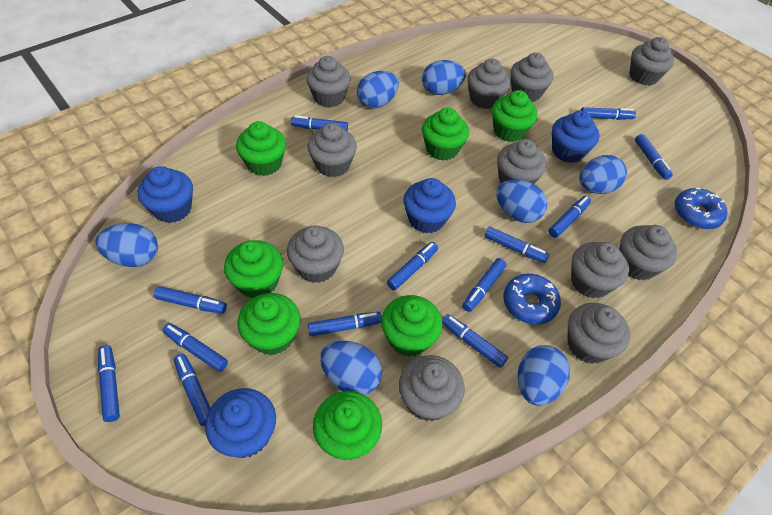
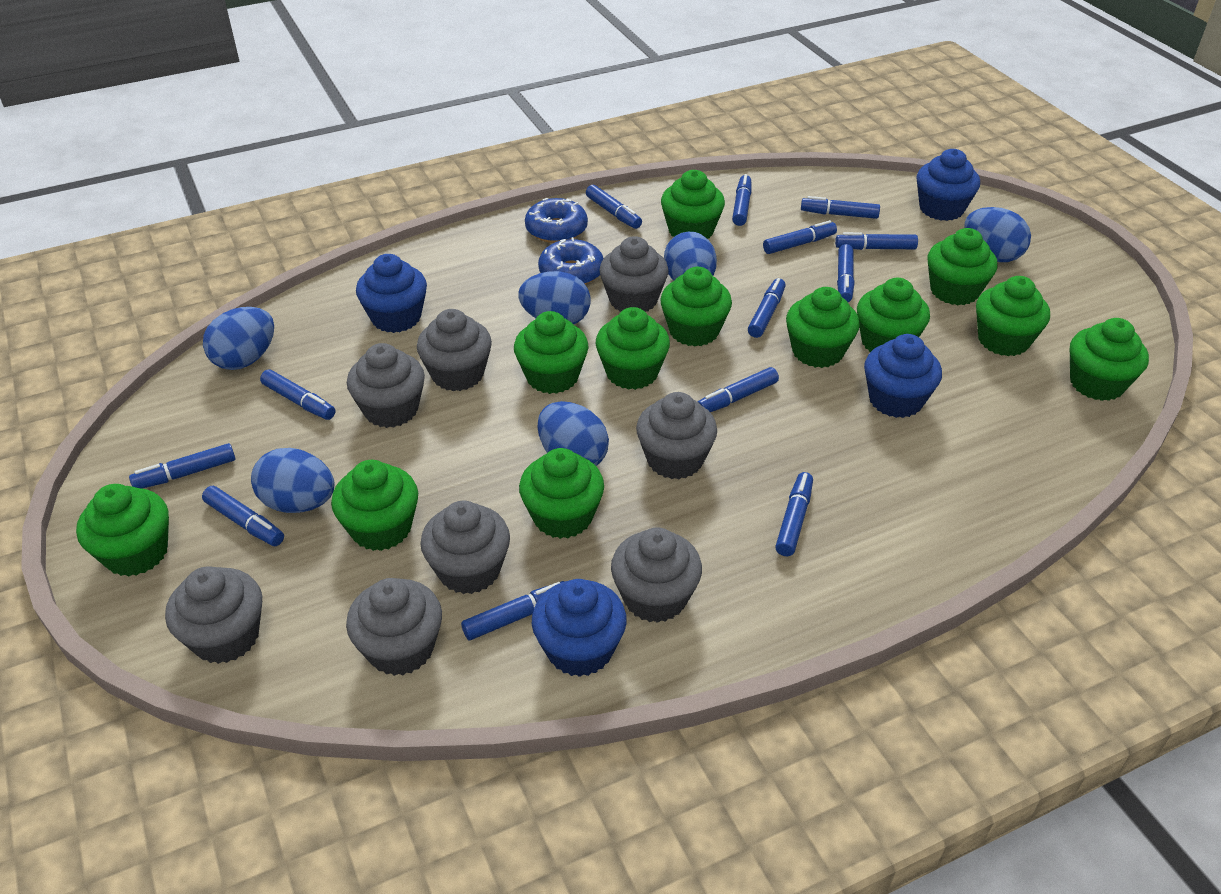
blue egg: 7 -> 6
green cupcake: 7 -> 12
grey cupcake: 11 -> 8

